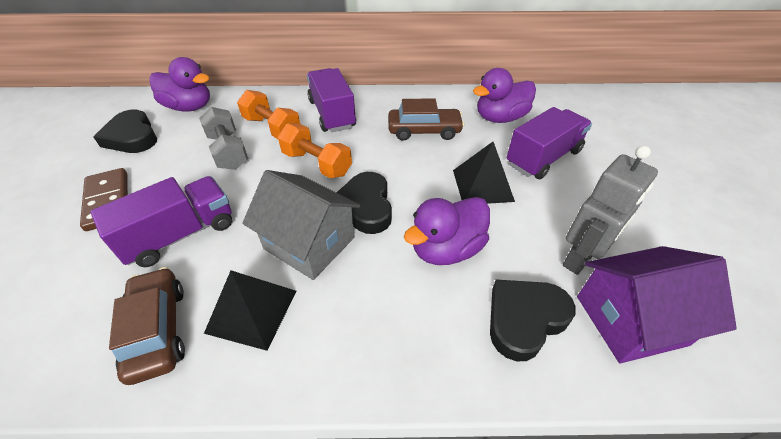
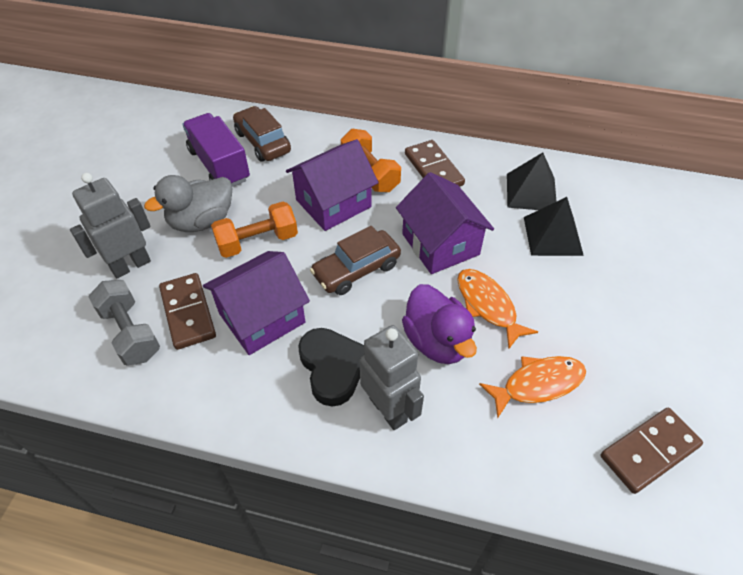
black heart: 3 -> 1
brown domino: 1 -> 3
grey duck: 0 -> 1
grey house: 1 -> 0
grey robot: 1 -> 2
orange fish: 0 -> 2
purple duck: 3 -> 1
purple house: 1 -> 3
purple truck: 3 -> 1

